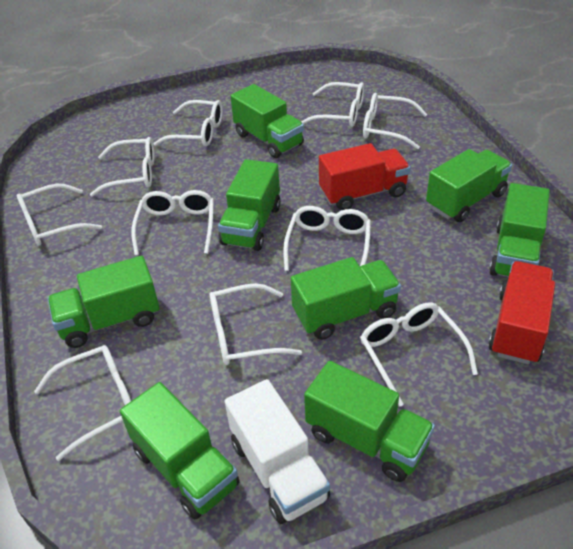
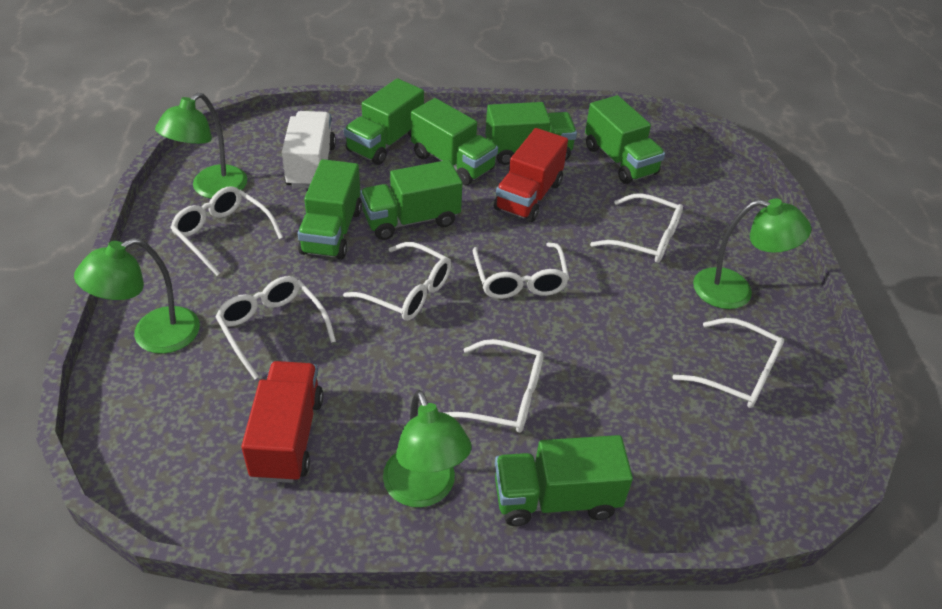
green lamp: 0 -> 4
green truck: 8 -> 7
white glasses: 10 -> 7

